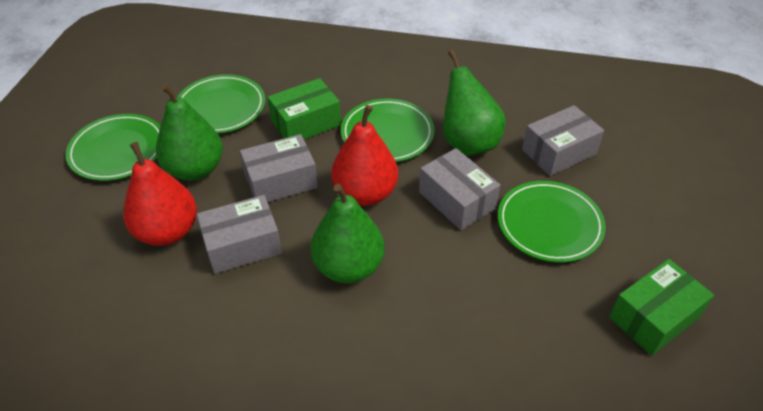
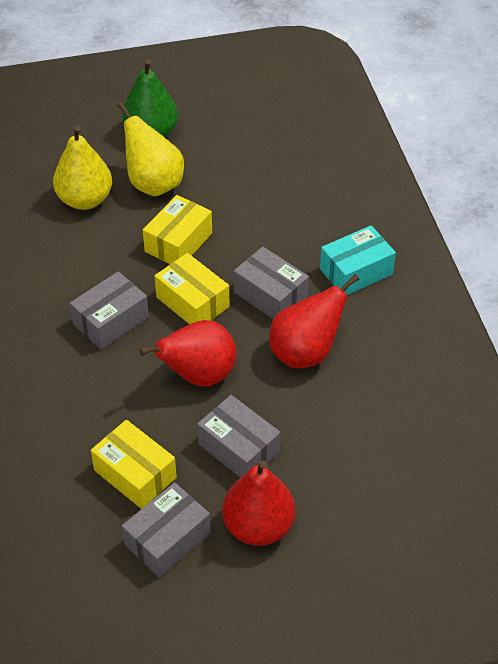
green box: 2 -> 0
green pear: 3 -> 1
green plate: 4 -> 0
red pear: 2 -> 3
turquoise box: 0 -> 1
yellow box: 0 -> 3
yellow pear: 0 -> 2

